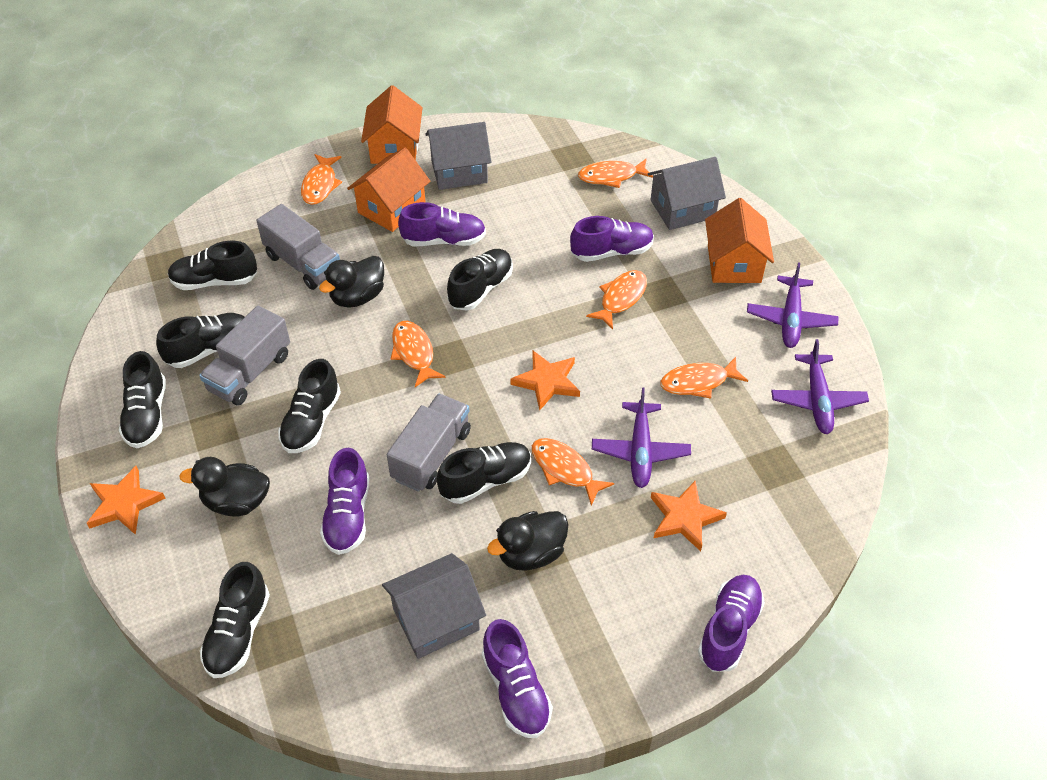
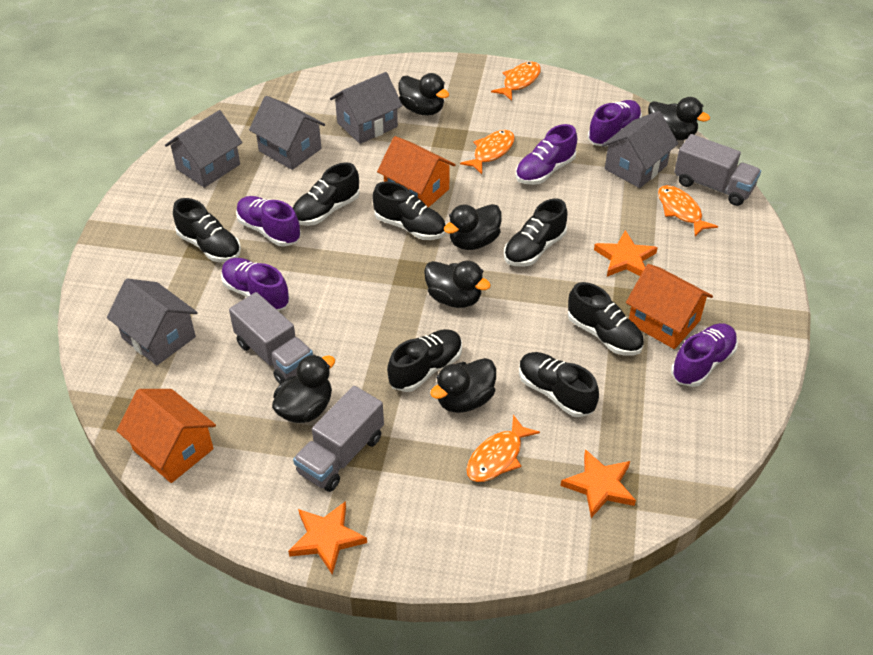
black duck: 3 -> 6
grey house: 3 -> 5
orange fish: 6 -> 4
purple plane: 3 -> 0

